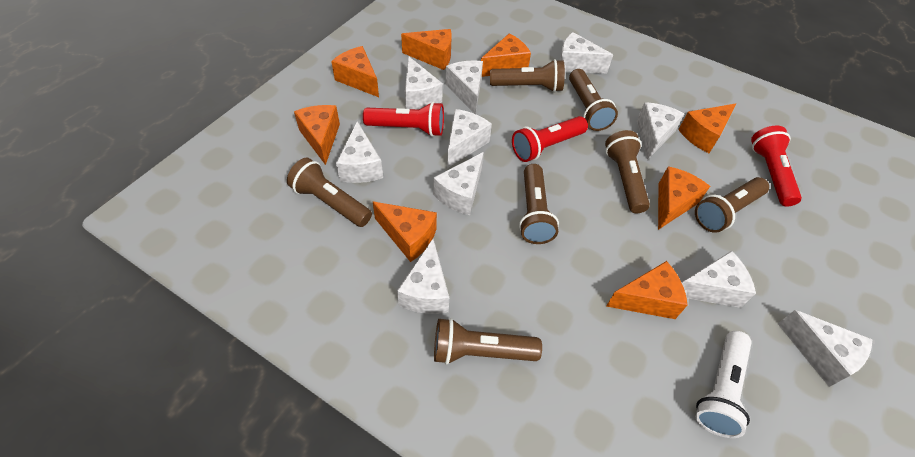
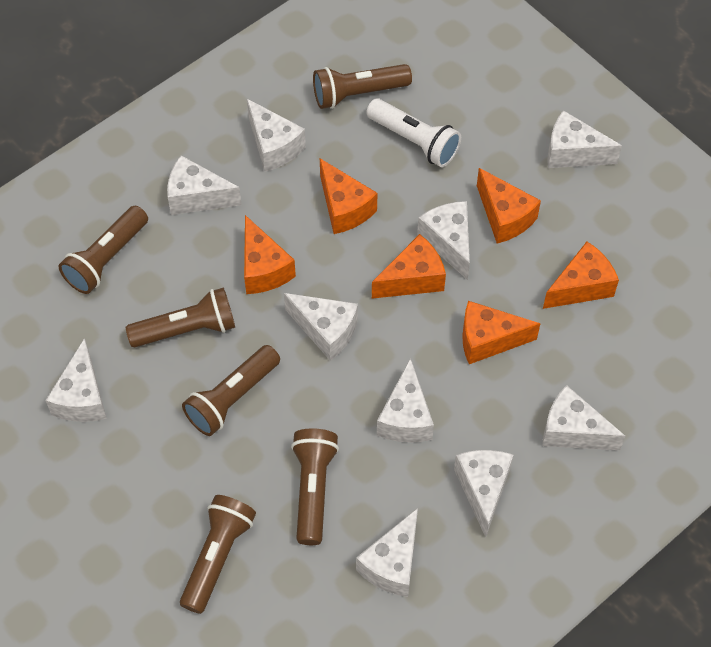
brown flashlight: 7 -> 6
orange cheese: 8 -> 6
red flashlight: 3 -> 0

